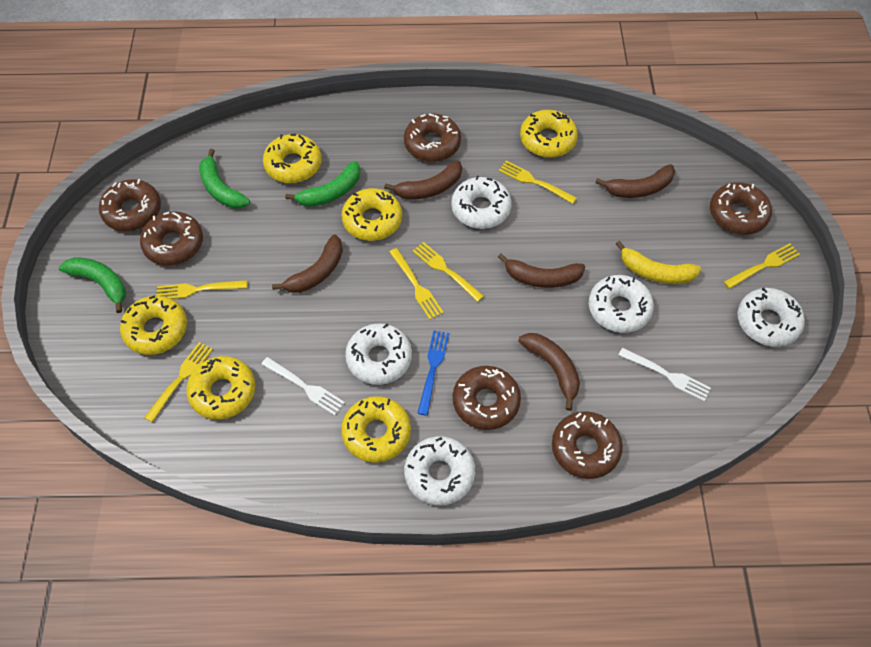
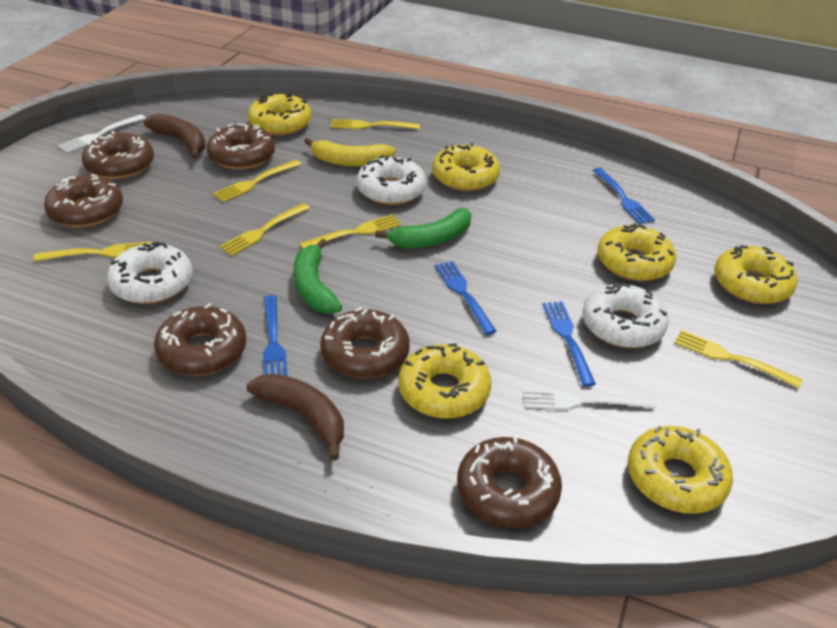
blue fork: 1 -> 4
brown banana: 5 -> 2
green banana: 3 -> 2
white donut: 5 -> 3

